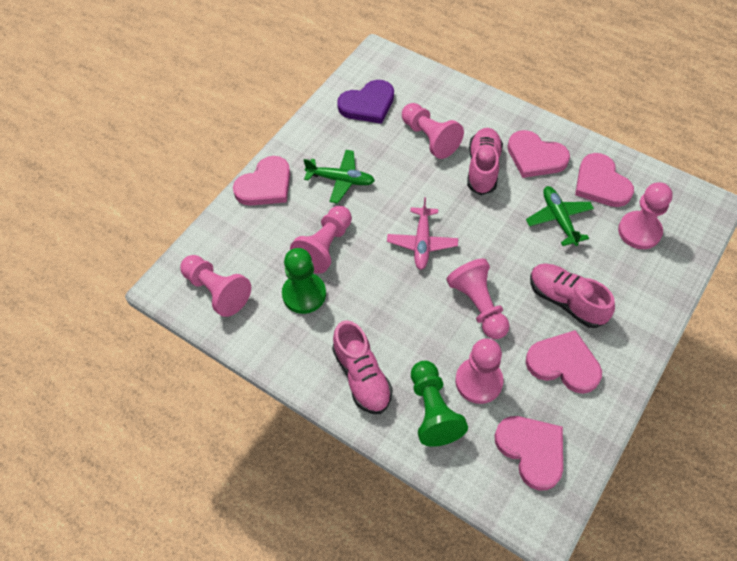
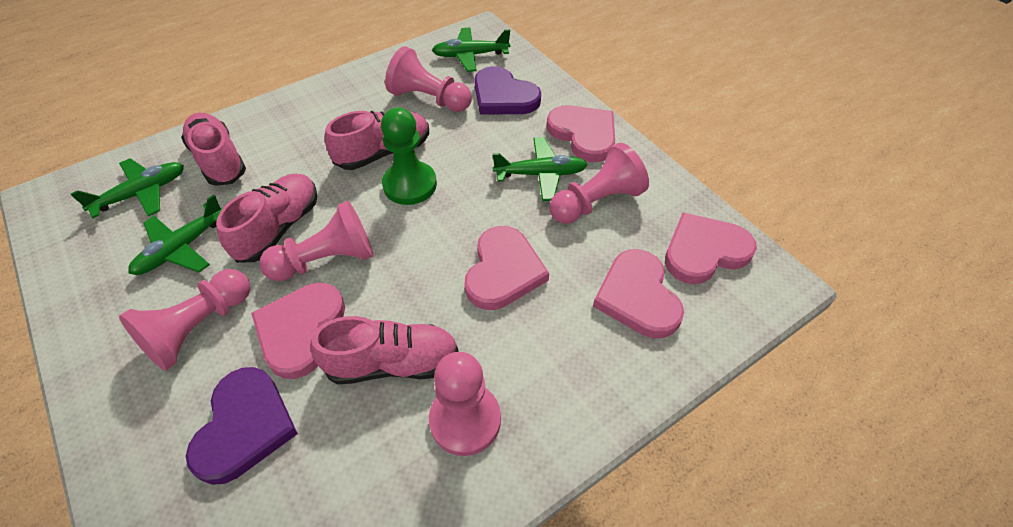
green pawn: 2 -> 1
green plane: 2 -> 4
pink pawn: 6 -> 5
pink plane: 1 -> 0
pink shoe: 3 -> 4
purple heart: 1 -> 2

